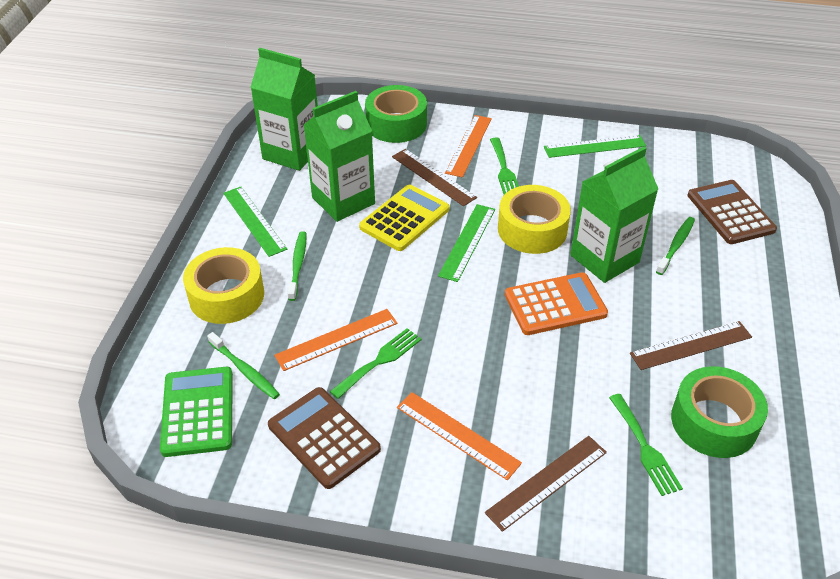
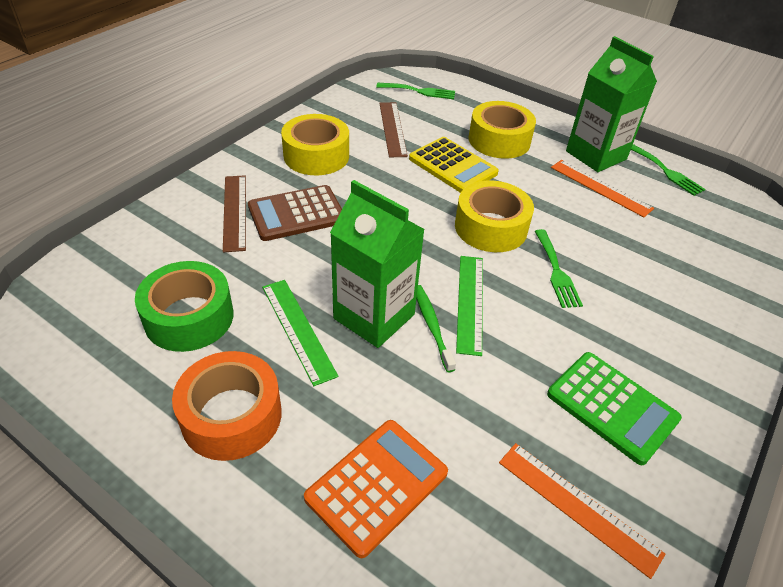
brown calculator: 2 -> 1
brown ruler: 3 -> 2
green carton: 3 -> 2
green ruler: 3 -> 2
green tape: 2 -> 1
green toothbrush: 3 -> 1
orange ruler: 3 -> 2
orange tape: 0 -> 1
yellow tape: 2 -> 3

